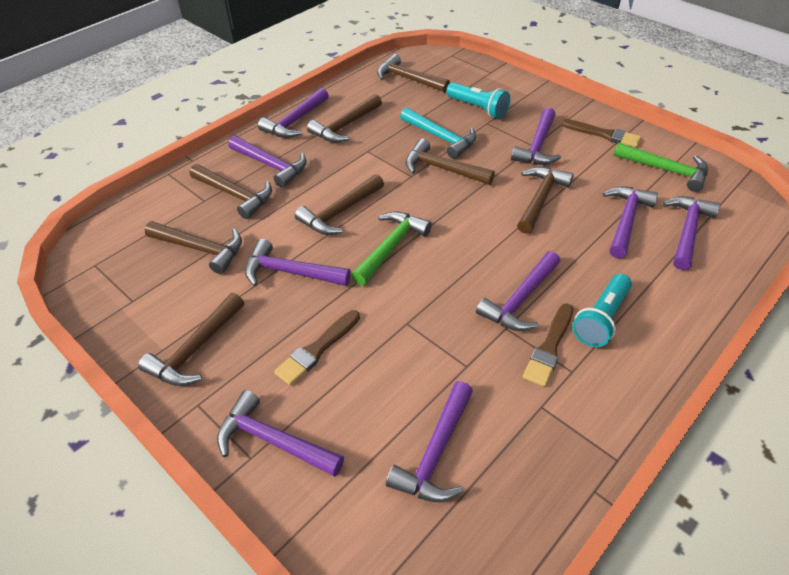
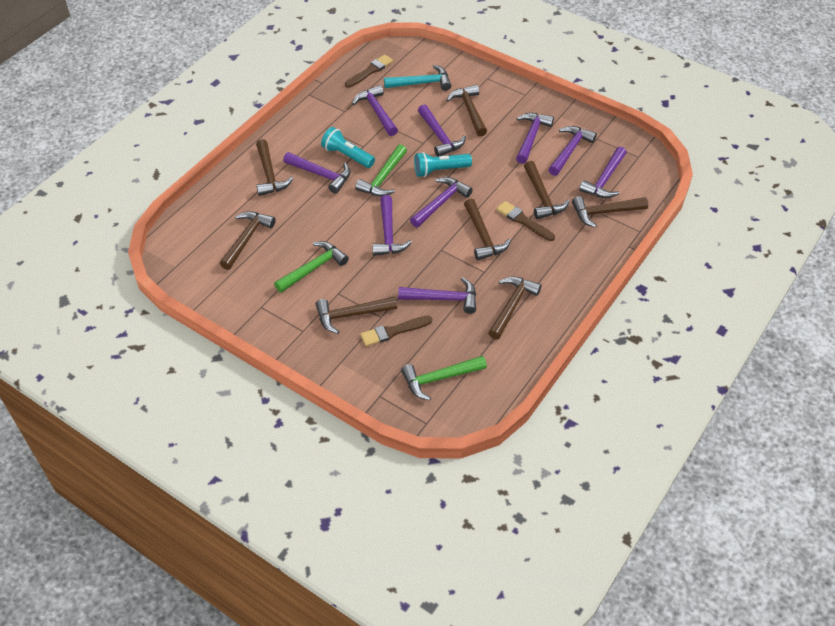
green hammer: 2 -> 3

